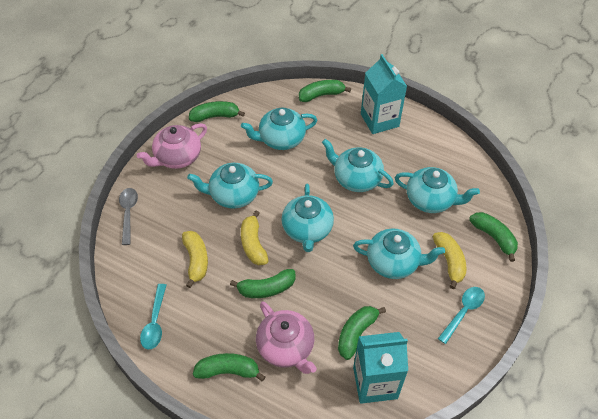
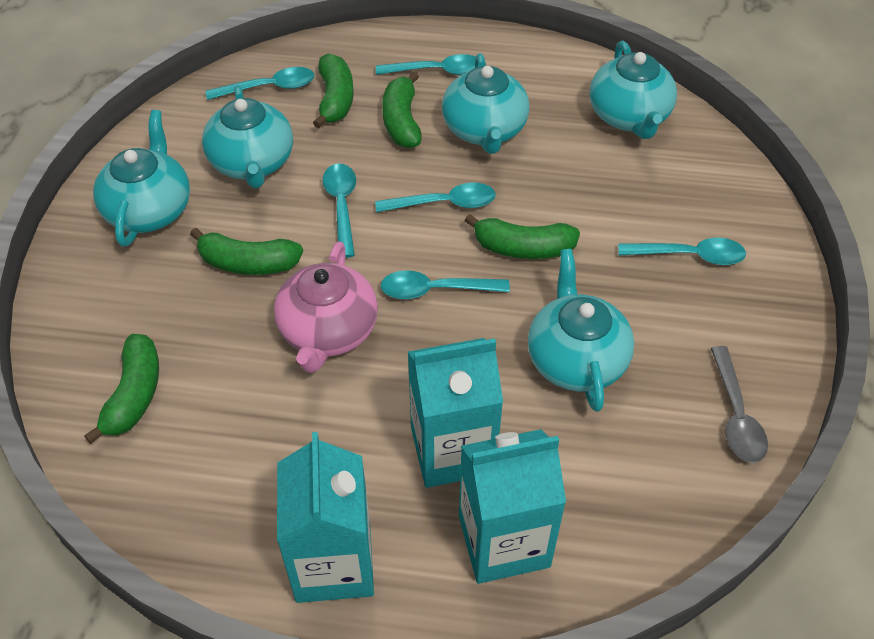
green banana: 6 -> 5
pink teapot: 2 -> 1
turquoise carton: 2 -> 3
turquoise spoon: 2 -> 6
turquoise teapot: 6 -> 5
yellow banana: 3 -> 0

